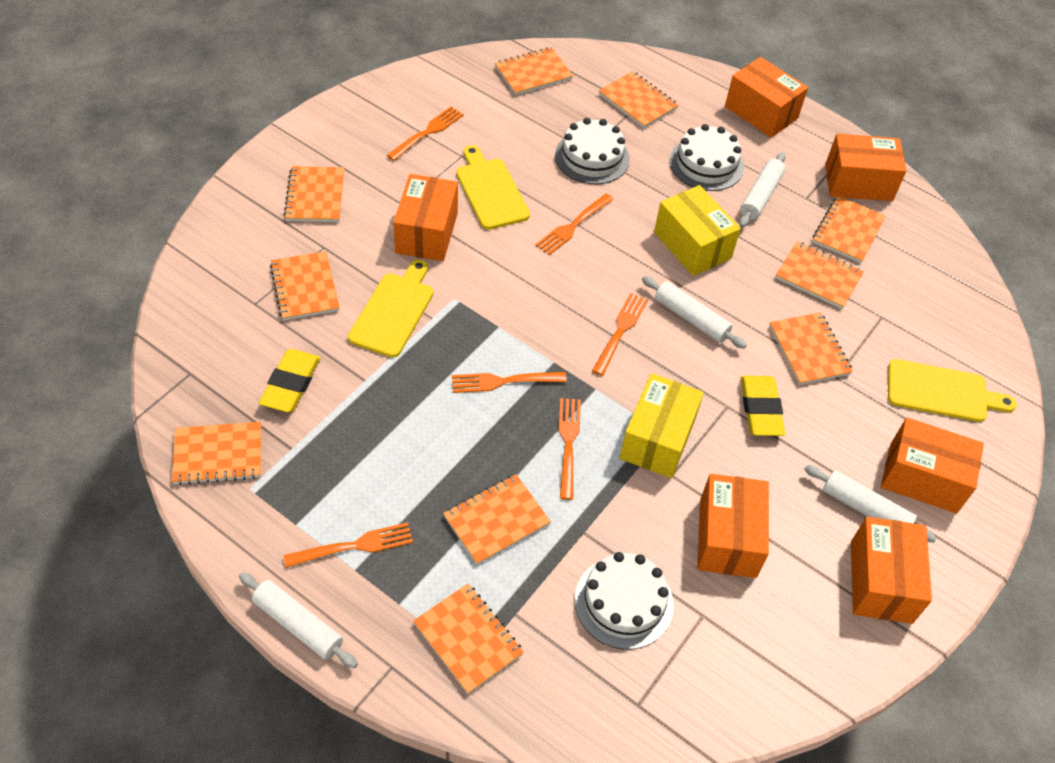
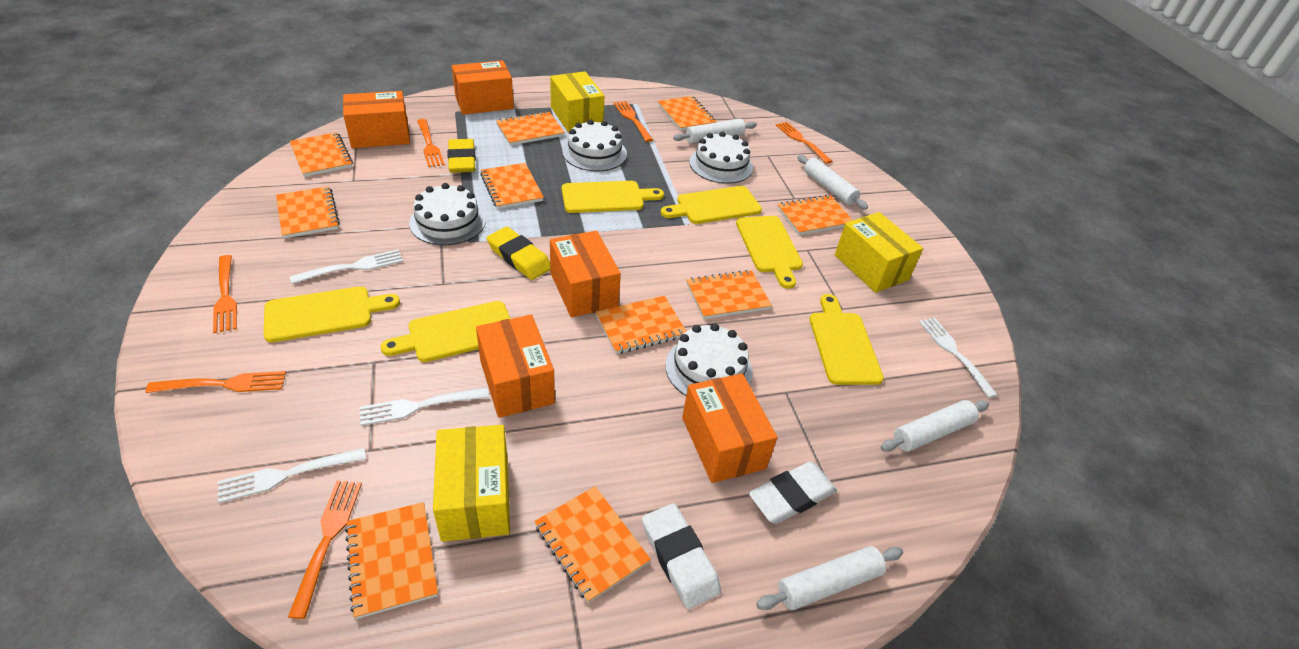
orange box: 6 -> 5
white cake: 3 -> 4
white eraser: 0 -> 2
white fork: 0 -> 4
yellow box: 2 -> 3
yellow cutting board: 3 -> 6

